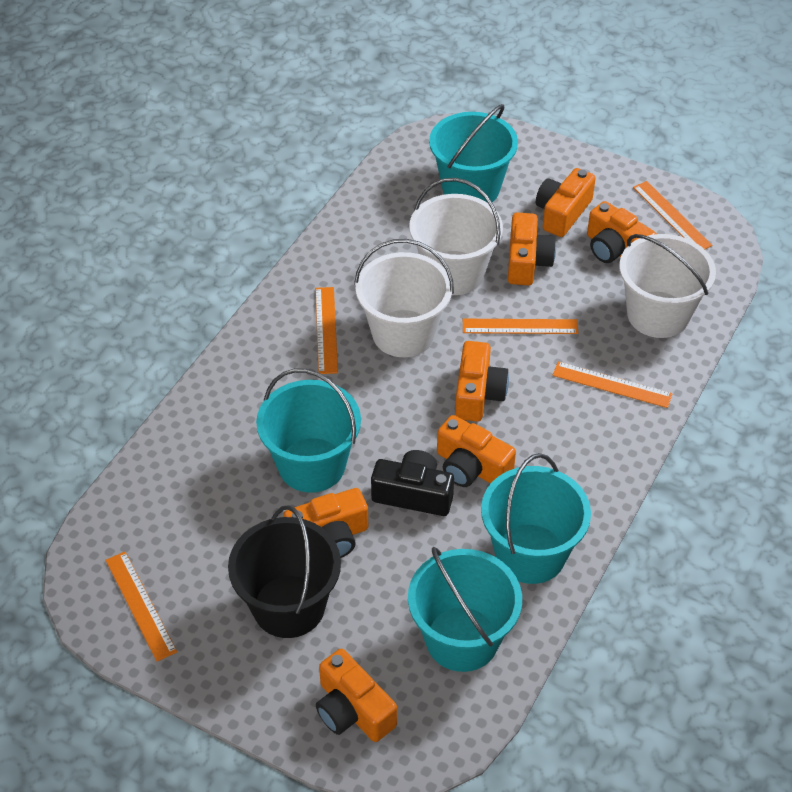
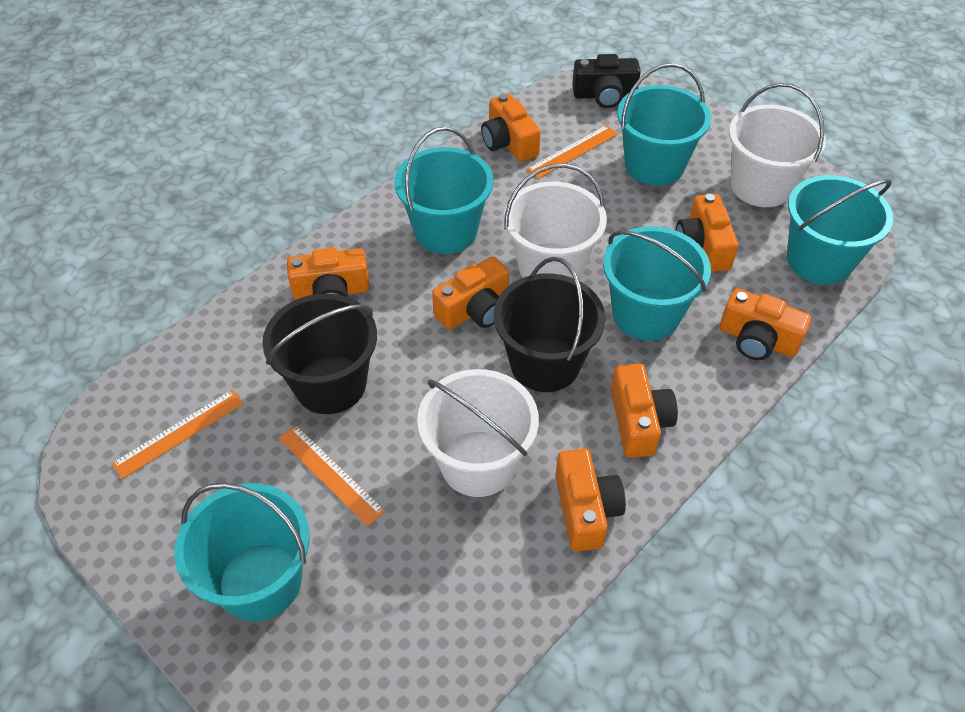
black bucket: 1 -> 2
orange ruler: 5 -> 3
turquoise bucket: 4 -> 5

